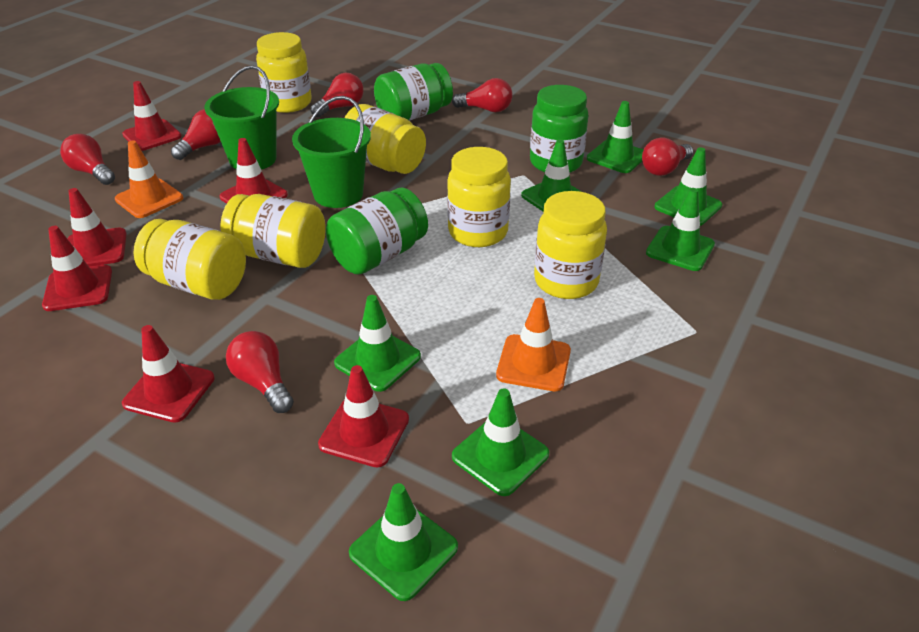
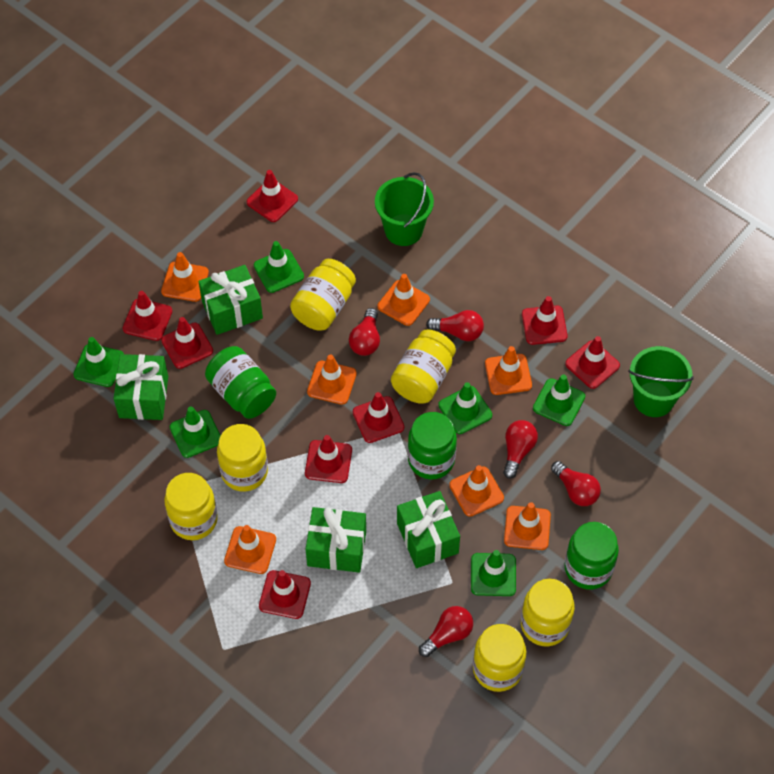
green gift: 0 -> 4
green traffic cone: 7 -> 6
orange traffic cone: 2 -> 7
red light bulb: 6 -> 5
red traffic cone: 6 -> 8

